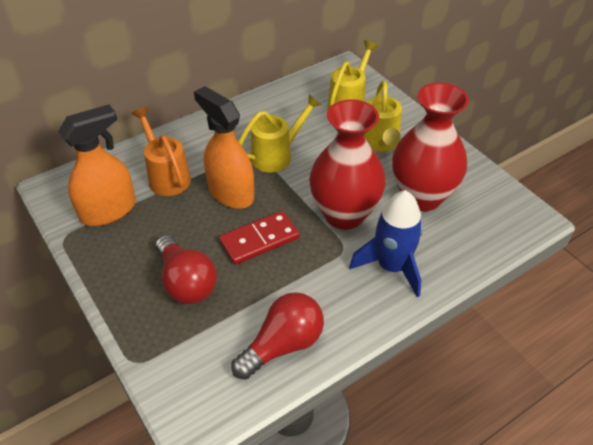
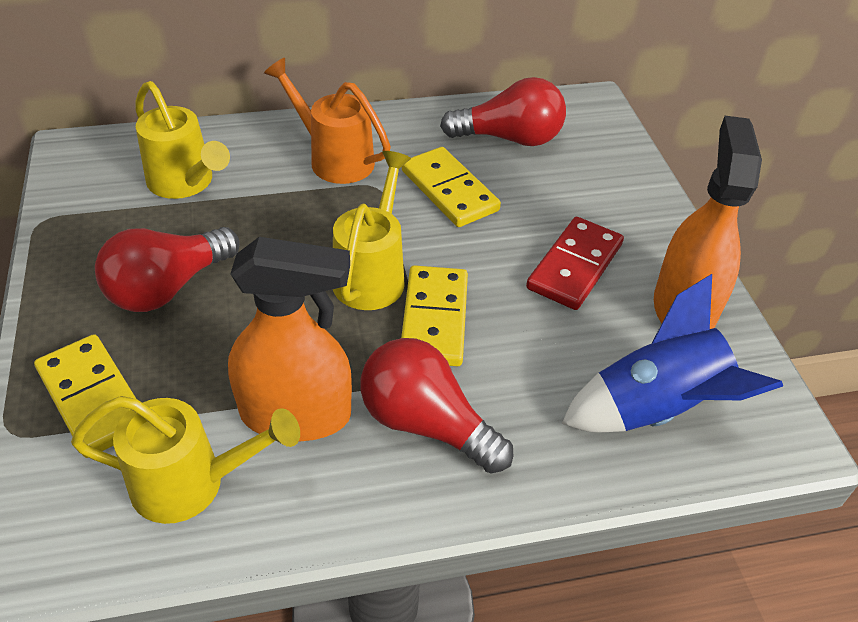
red light bulb: 2 -> 3
red vase: 2 -> 0
yellow domino: 0 -> 3

